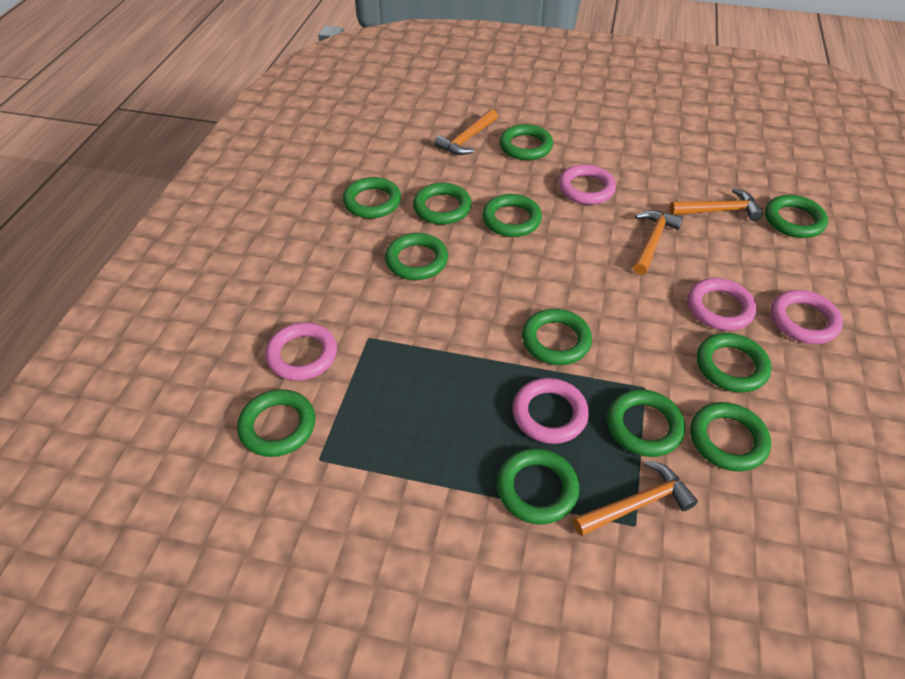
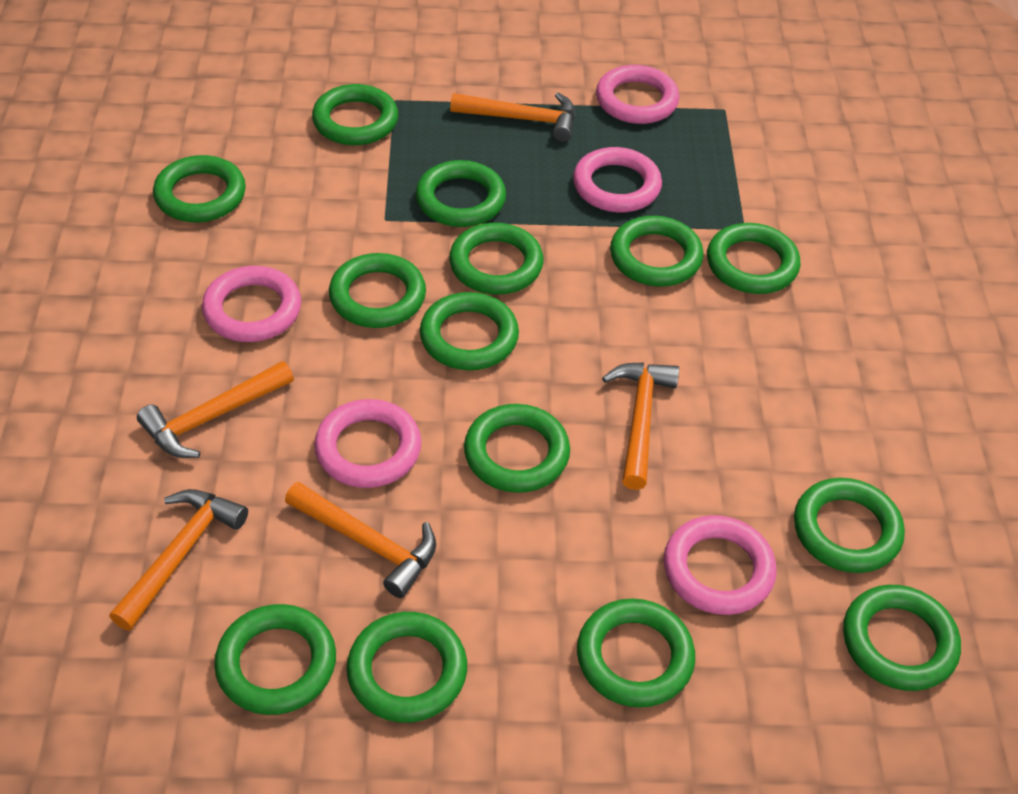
green ring: 12 -> 14
orange hammer: 4 -> 5

